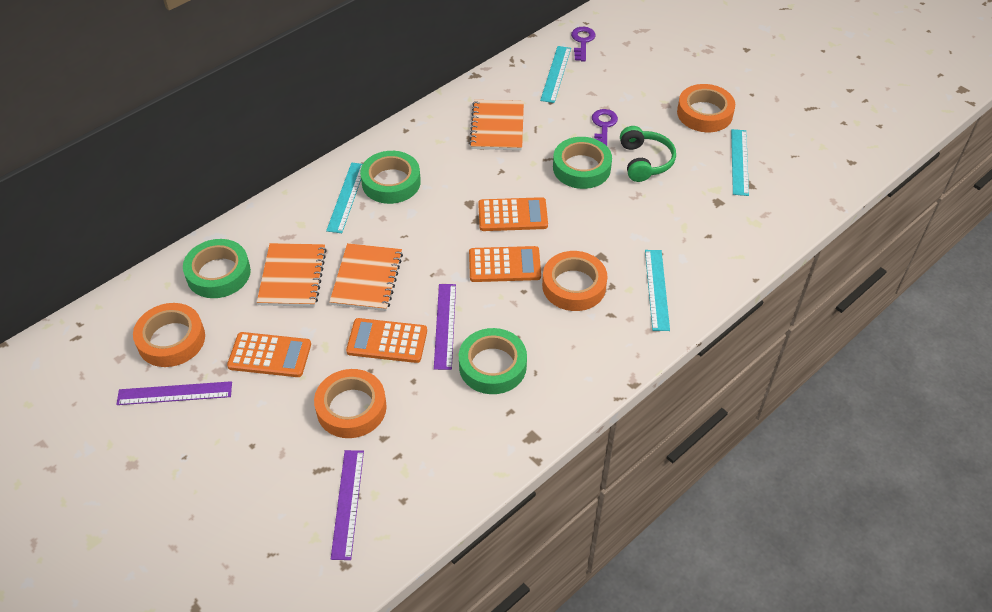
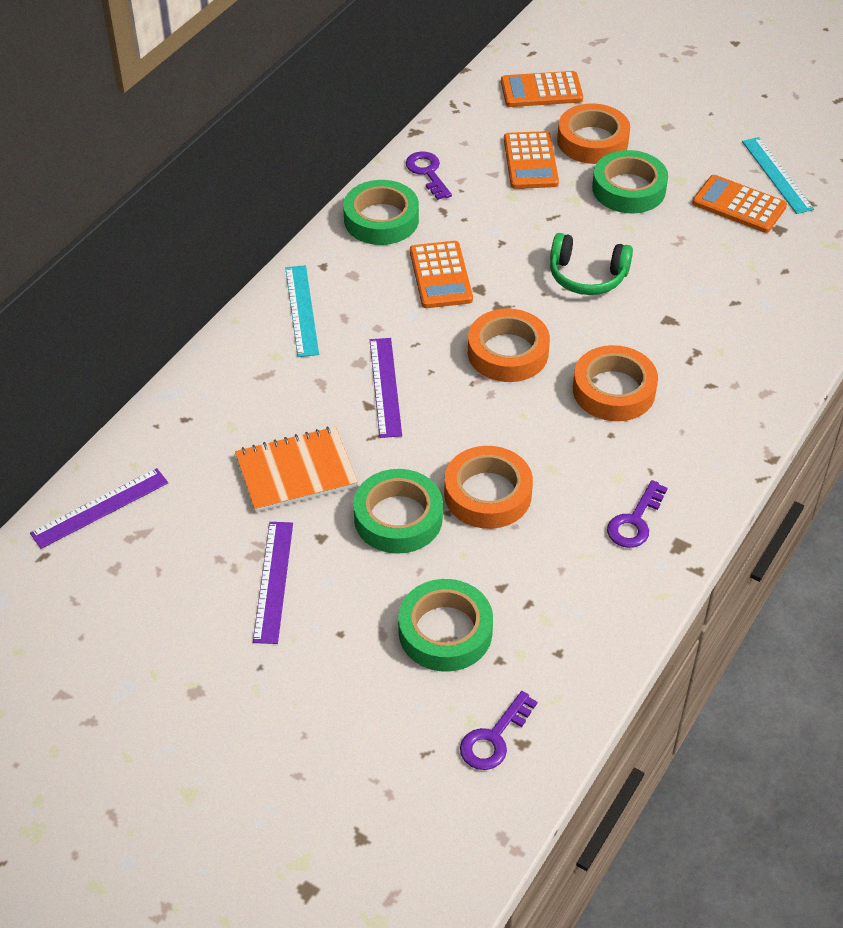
orange notebook: 3 -> 1
purple key: 2 -> 3
turquoise ruler: 4 -> 2

